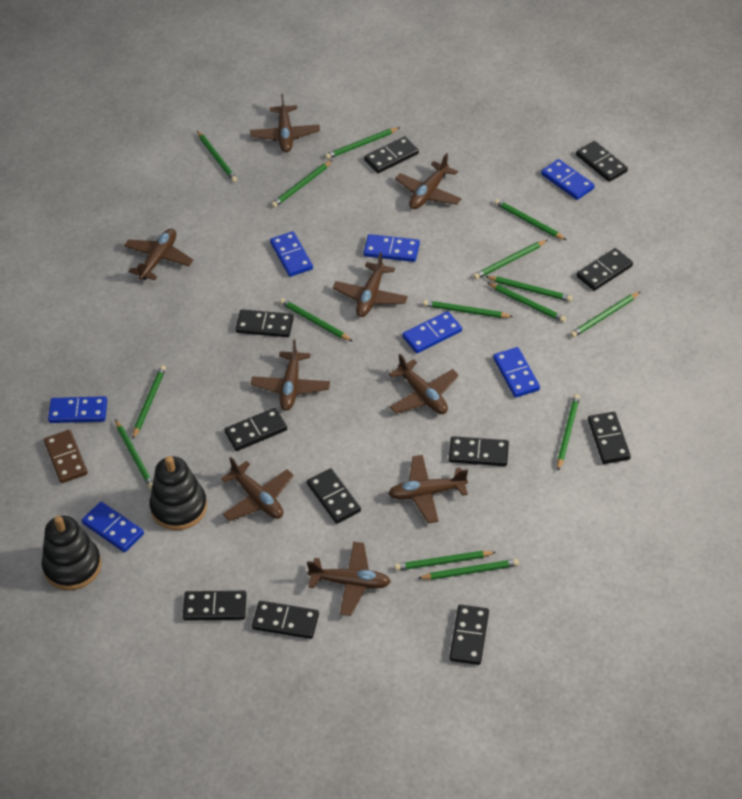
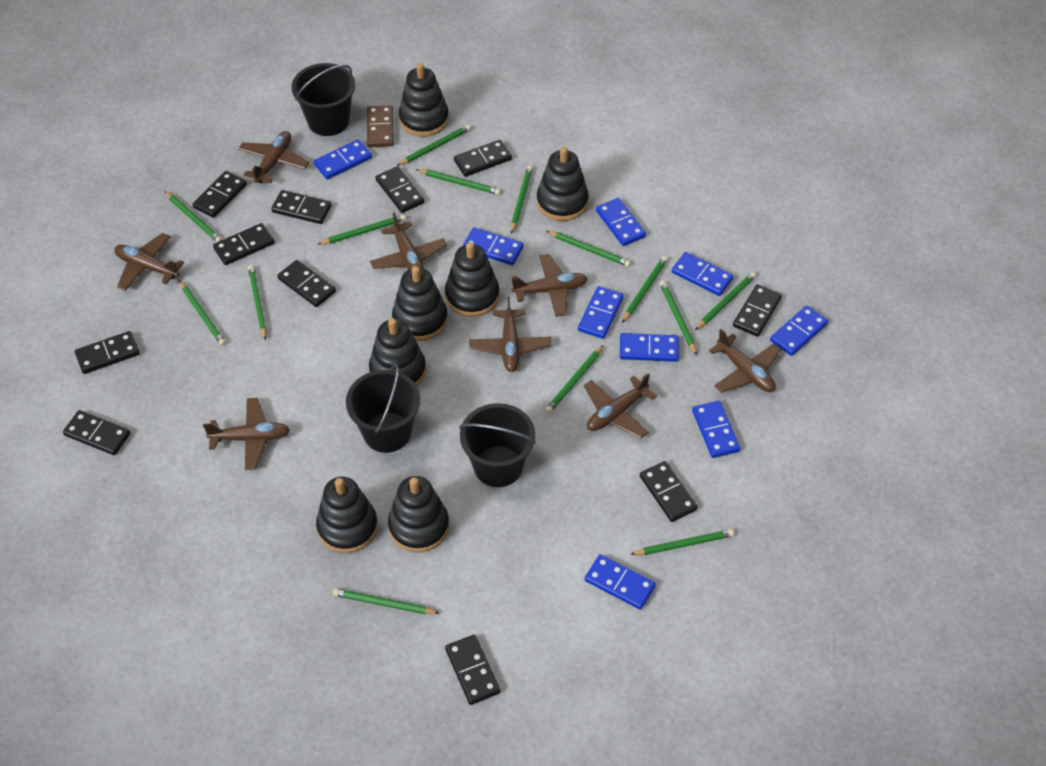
black bucket: 0 -> 3
black stacking toy: 2 -> 7
blue domino: 7 -> 9
brown plane: 9 -> 8
green pencil: 15 -> 14

